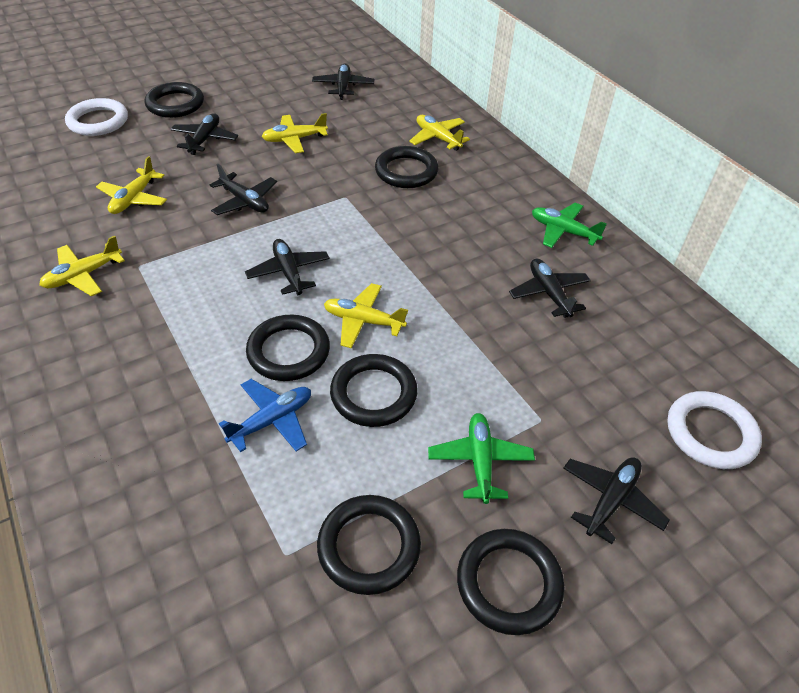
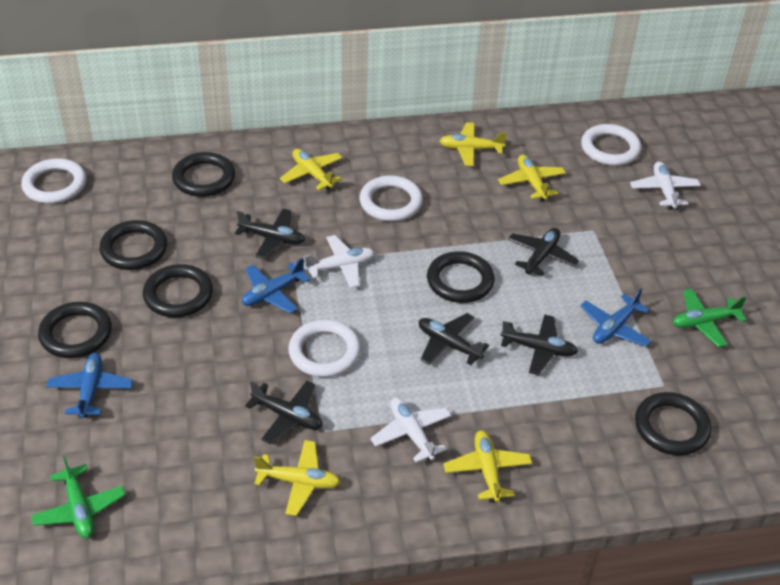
black plane: 6 -> 5
blue plane: 1 -> 3
white plane: 0 -> 3
white ring: 2 -> 4

